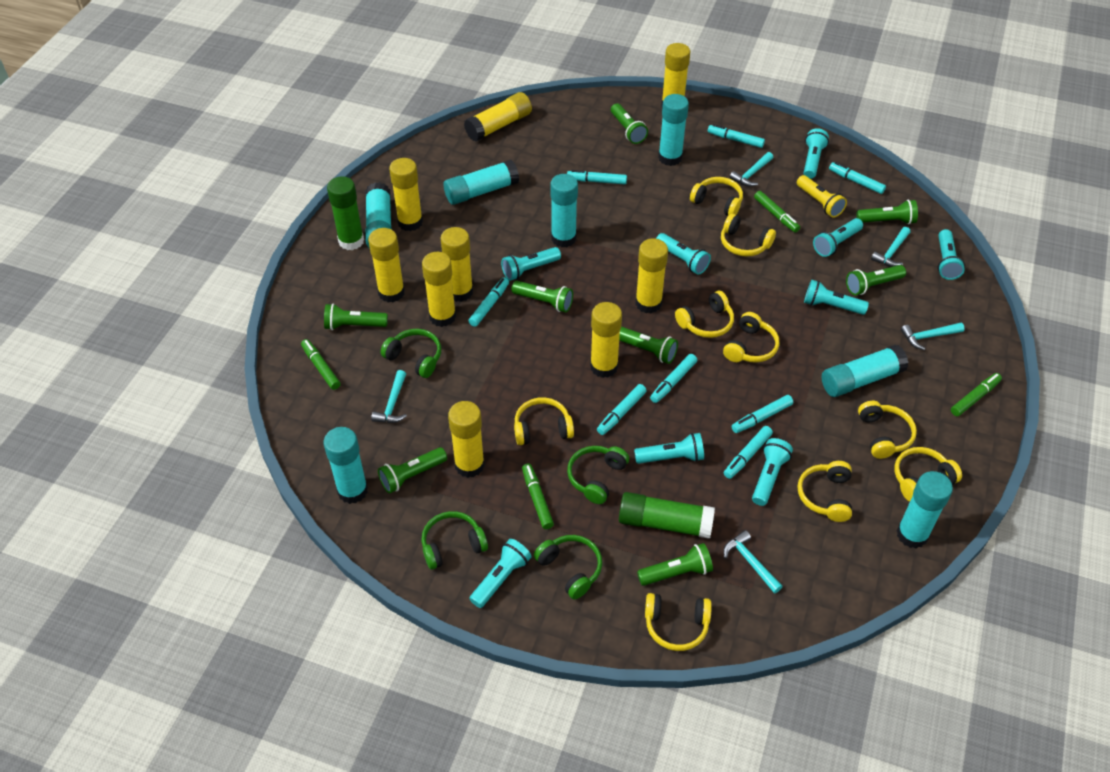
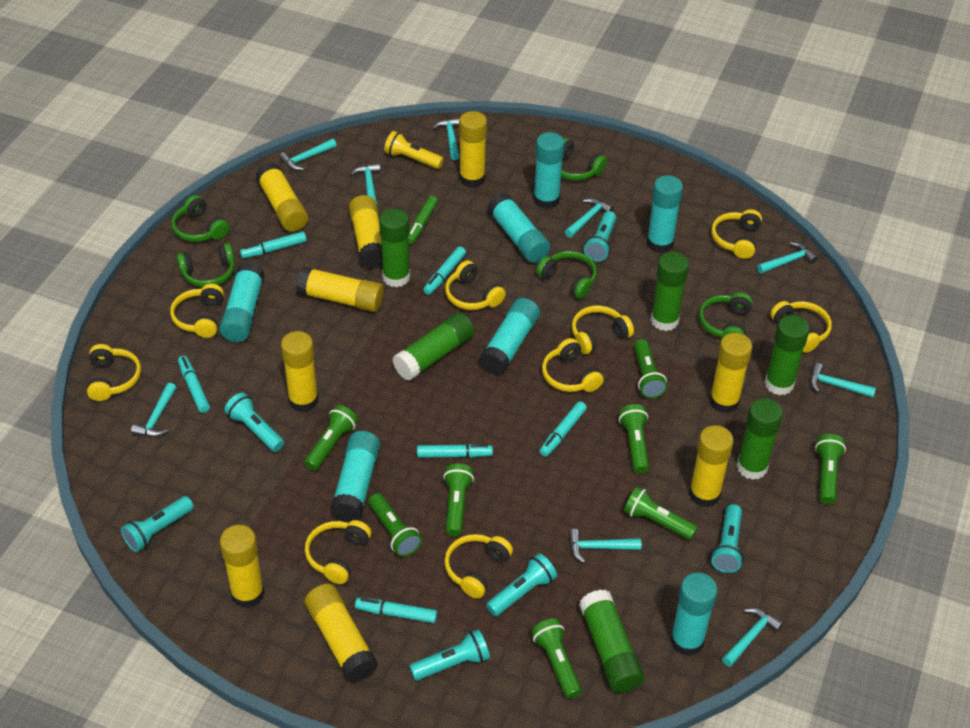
green glue stick: 2 -> 6
green headphones: 4 -> 5
green marker: 4 -> 1
turquoise flashlight: 9 -> 6
turquoise hammer: 5 -> 9
turquoise marker: 8 -> 6

